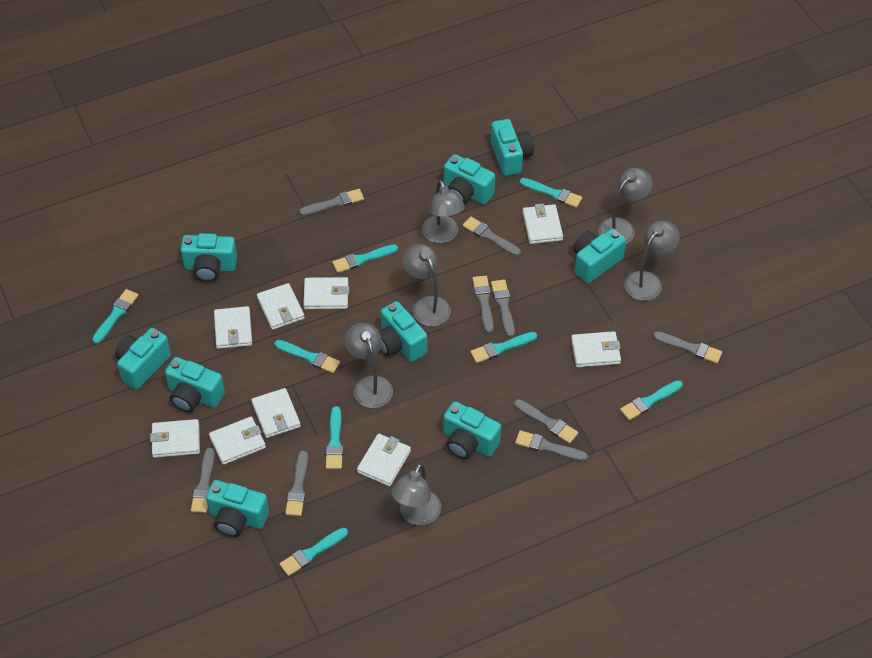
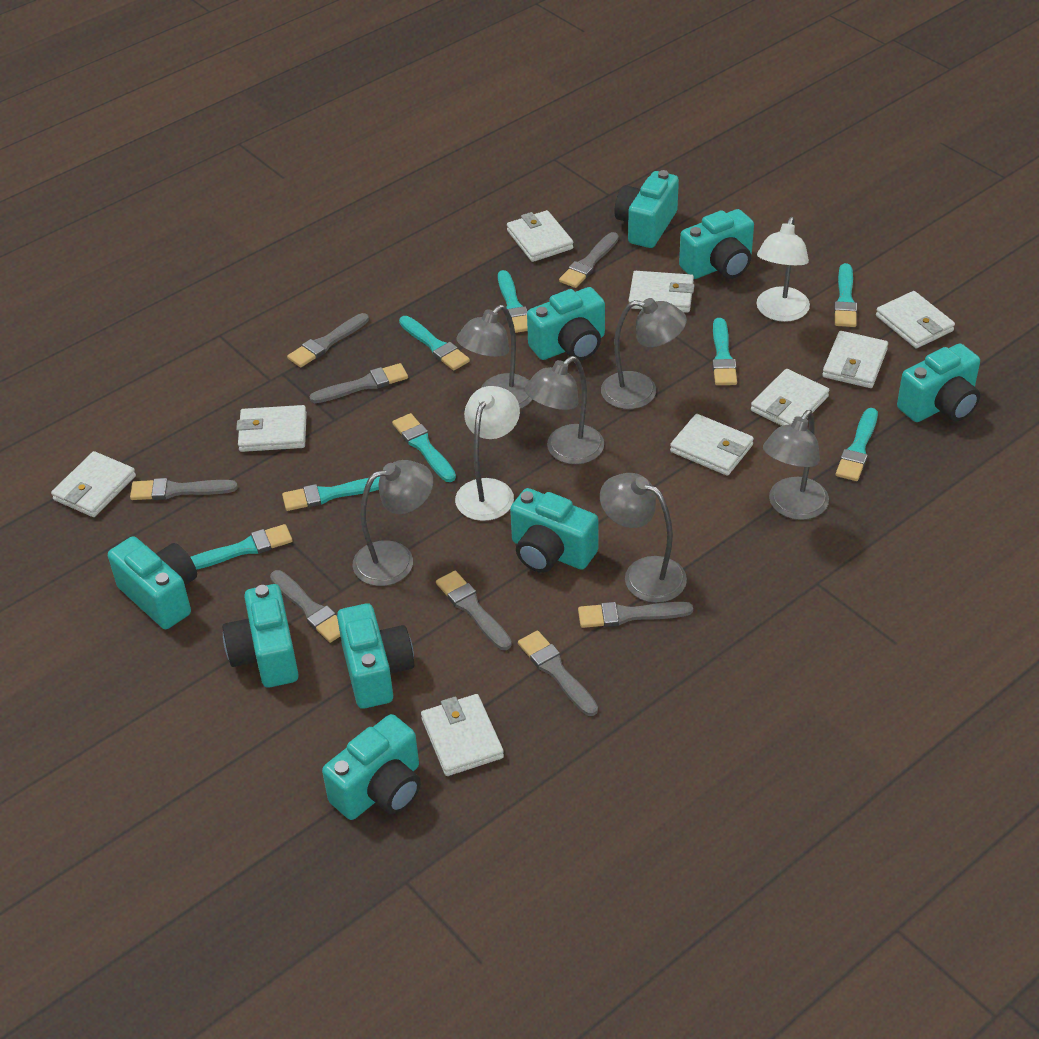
grey brush: 9 -> 8
white lamp: 0 -> 2

